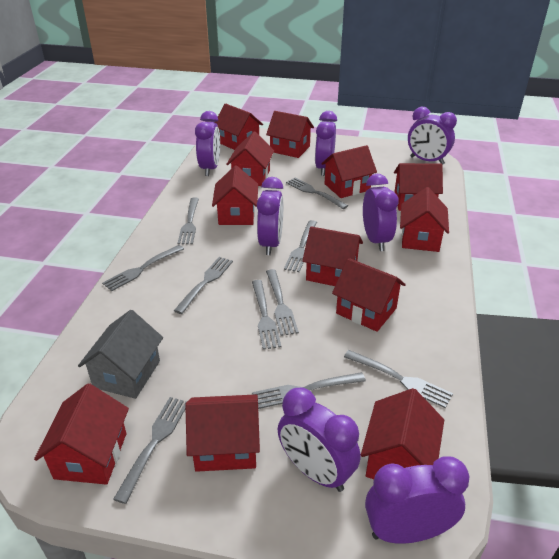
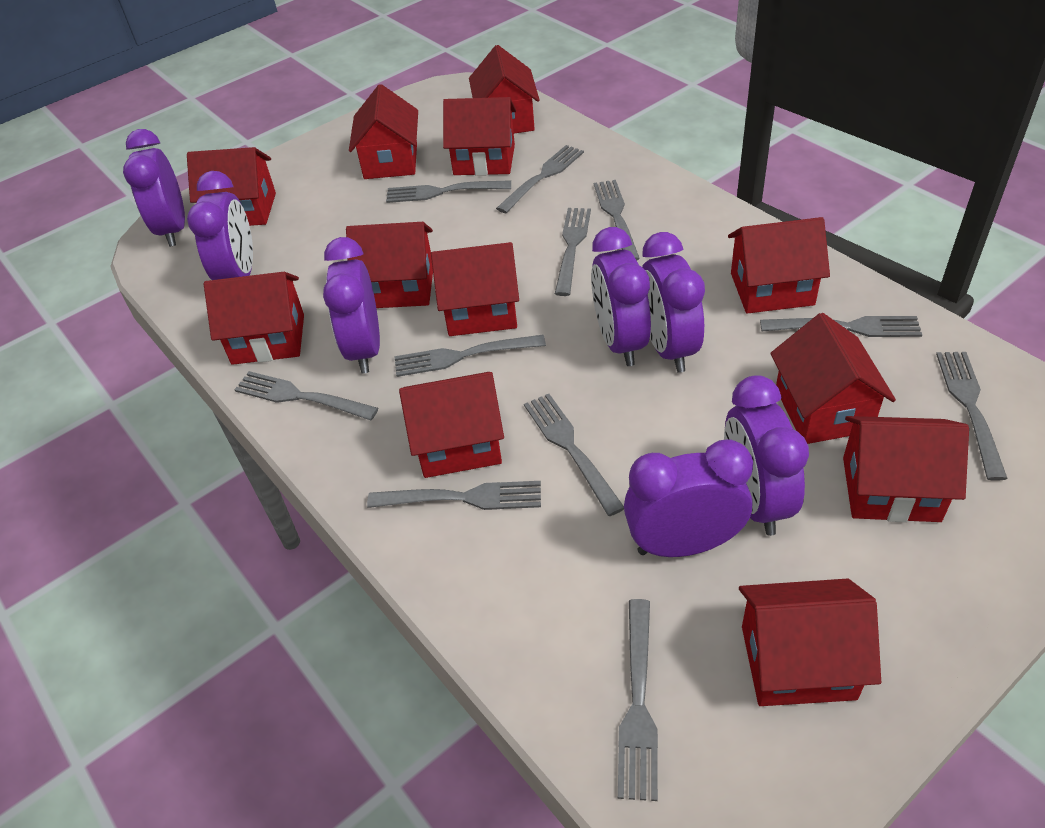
grey fork: 10 -> 11
grey house: 1 -> 0

